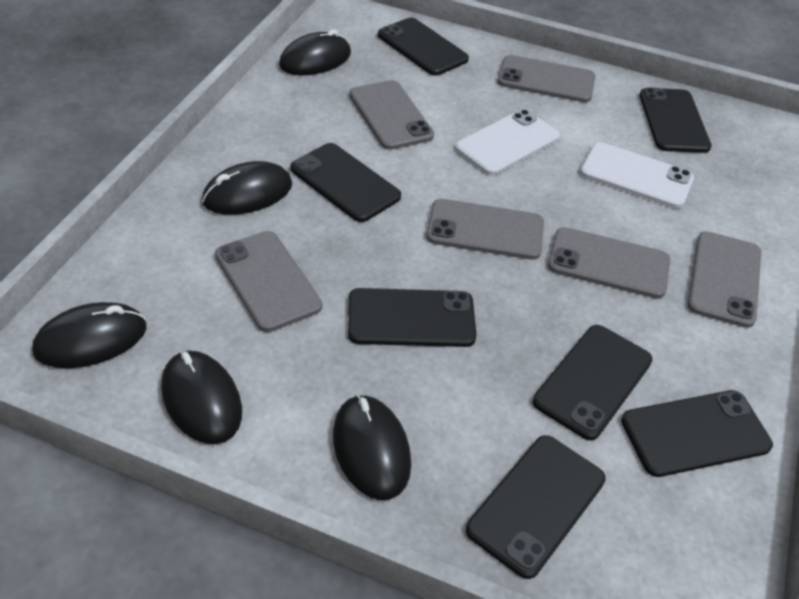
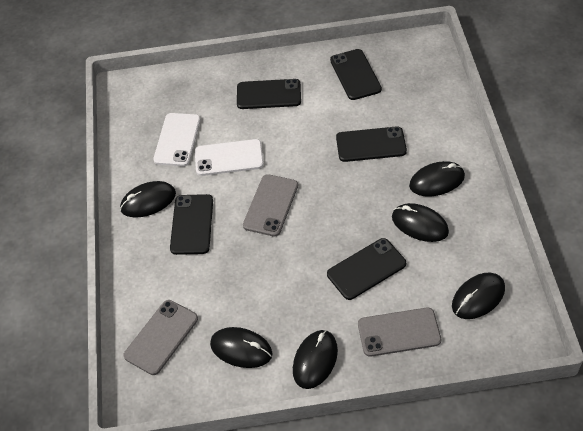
black mouse: 5 -> 6
black phone: 7 -> 5
grey phone: 6 -> 3

